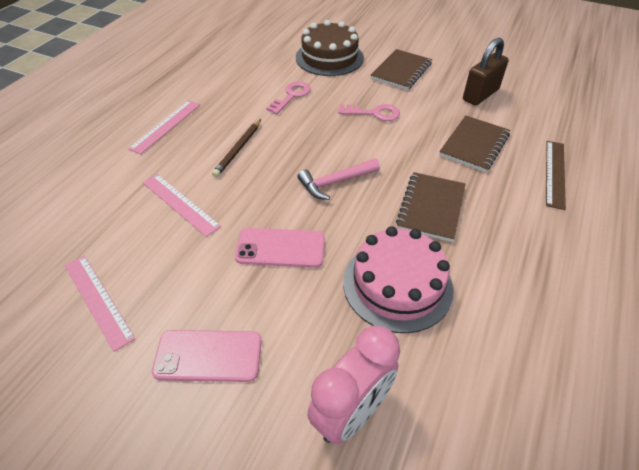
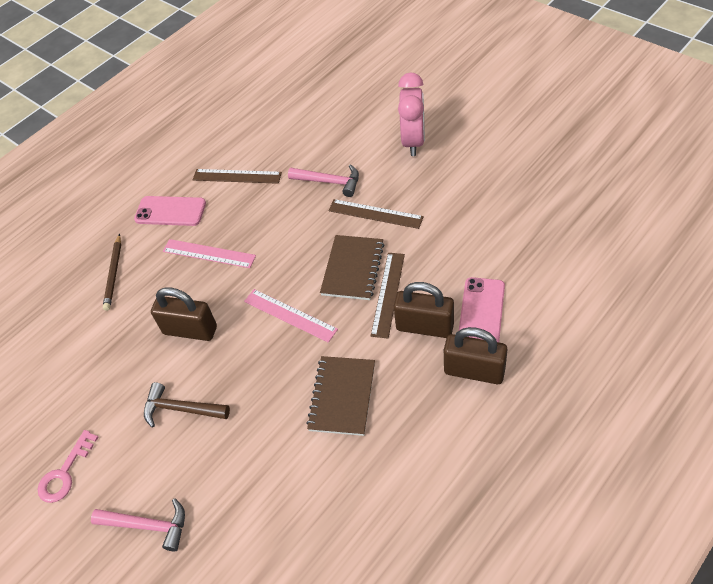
brown cake: 1 -> 0
brown hammer: 0 -> 1
brown notebook: 3 -> 2
brown padlock: 1 -> 3
brown ruler: 1 -> 3
pink cake: 1 -> 0
pink hammer: 1 -> 2
pink key: 2 -> 1
pink ruler: 3 -> 2

